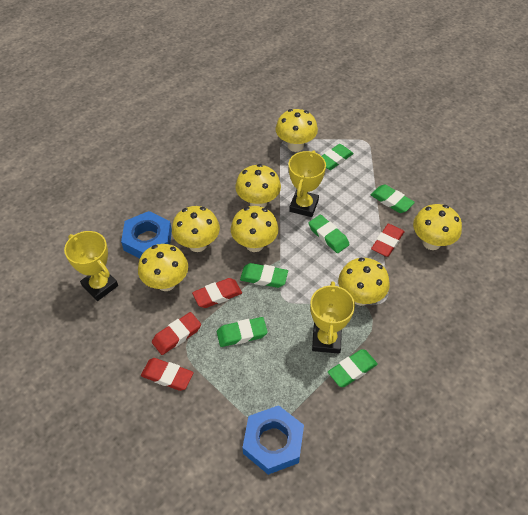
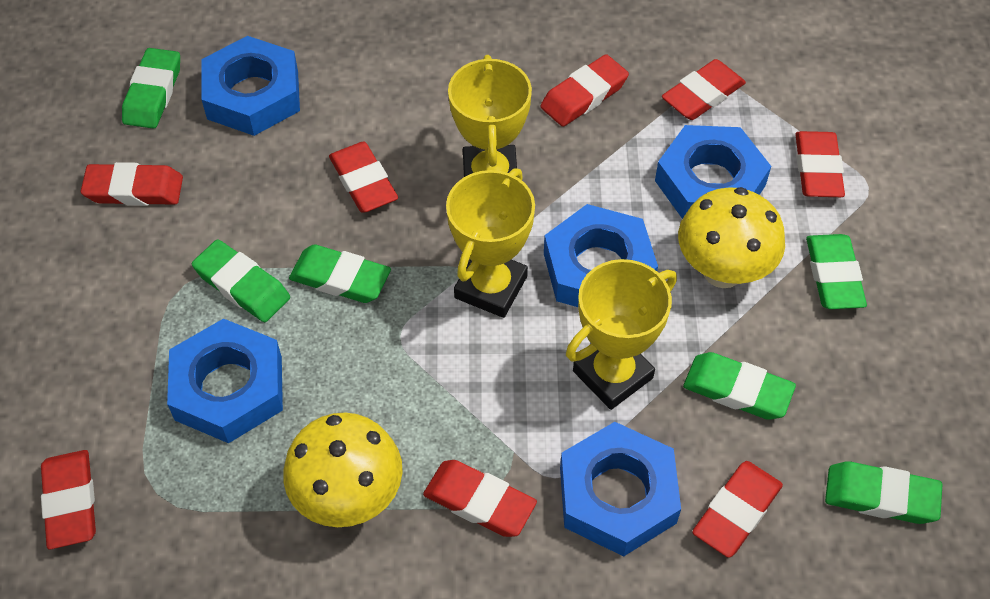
blue nut: 2 -> 5
red eraser: 4 -> 8
yellow mushroom: 7 -> 2

